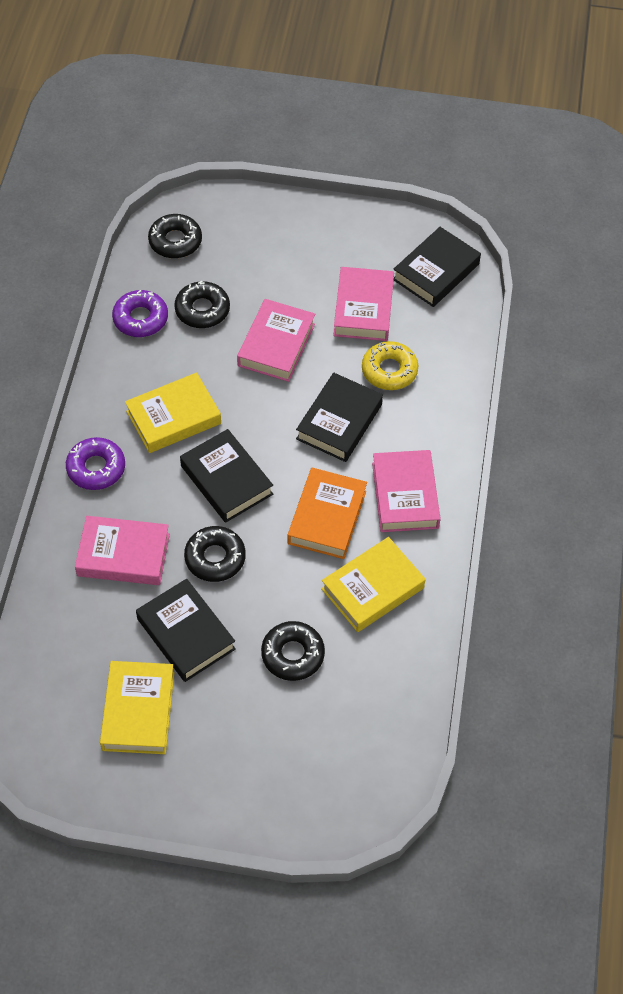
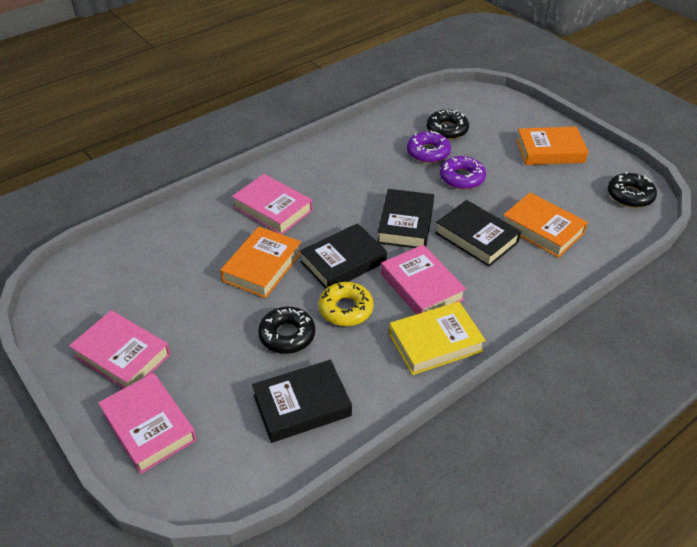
black donut: 4 -> 3
orange book: 1 -> 3
yellow book: 3 -> 1

